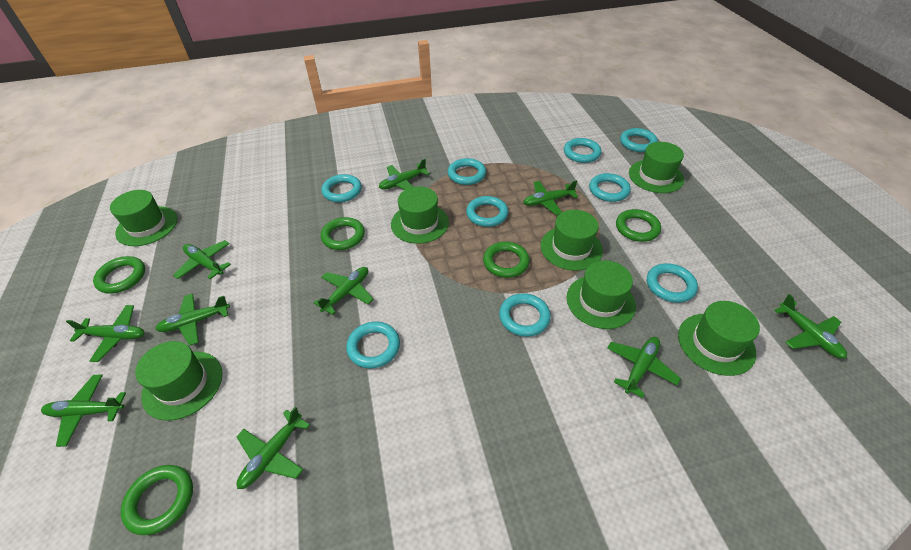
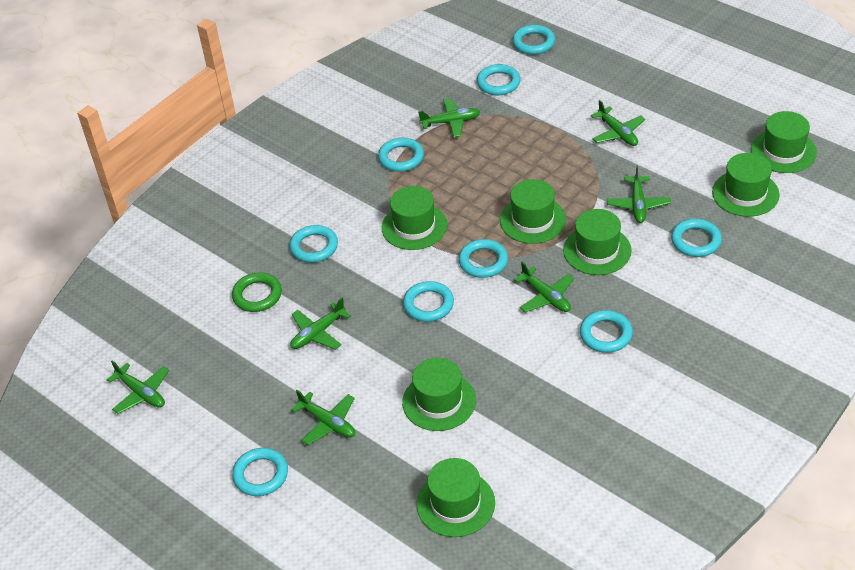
green plane: 10 -> 7
green ring: 5 -> 1

